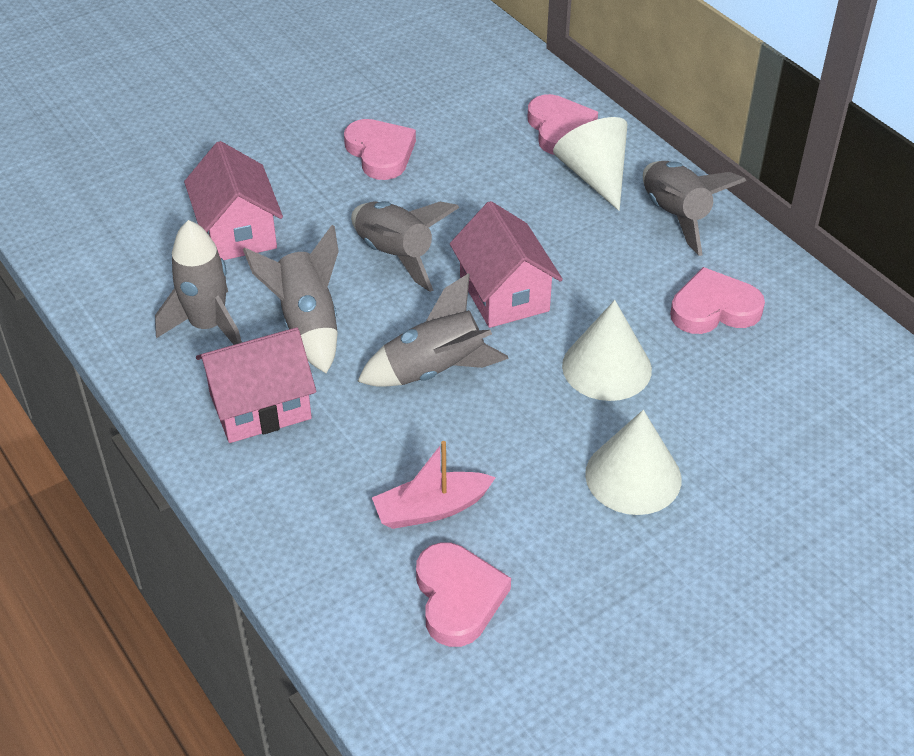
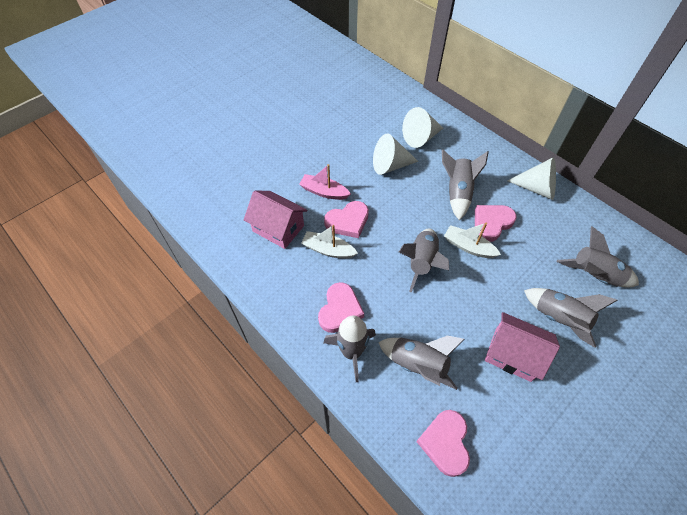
grey rocket: 5 -> 6
pink house: 3 -> 2
white boat: 0 -> 2

